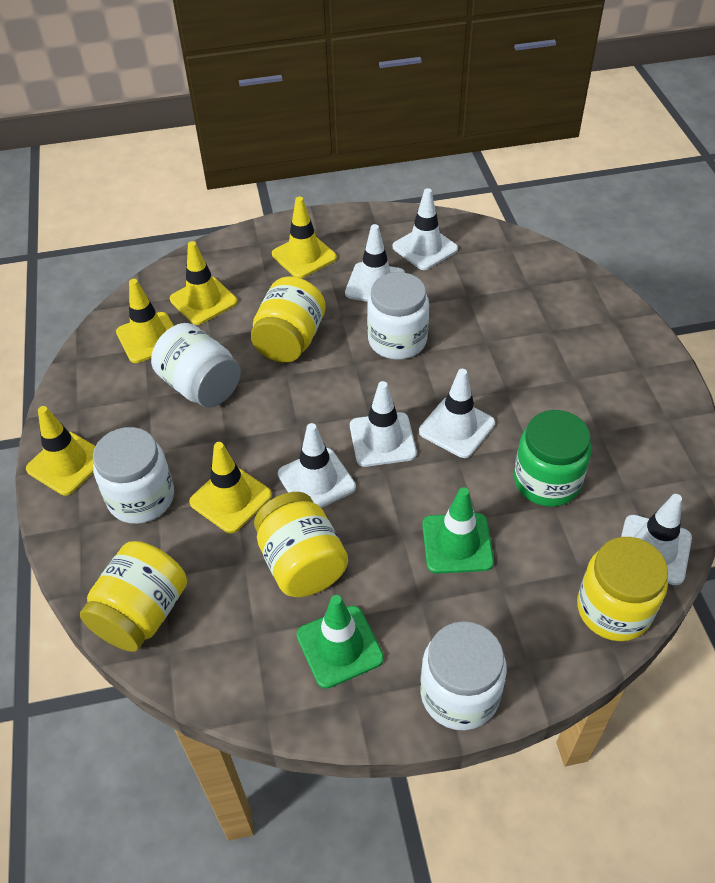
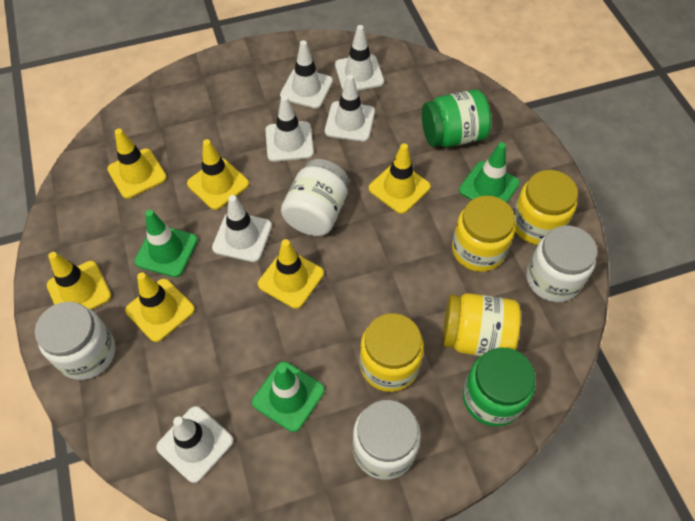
green jar: 1 -> 2
green traffic cone: 2 -> 3
yellow traffic cone: 5 -> 6

